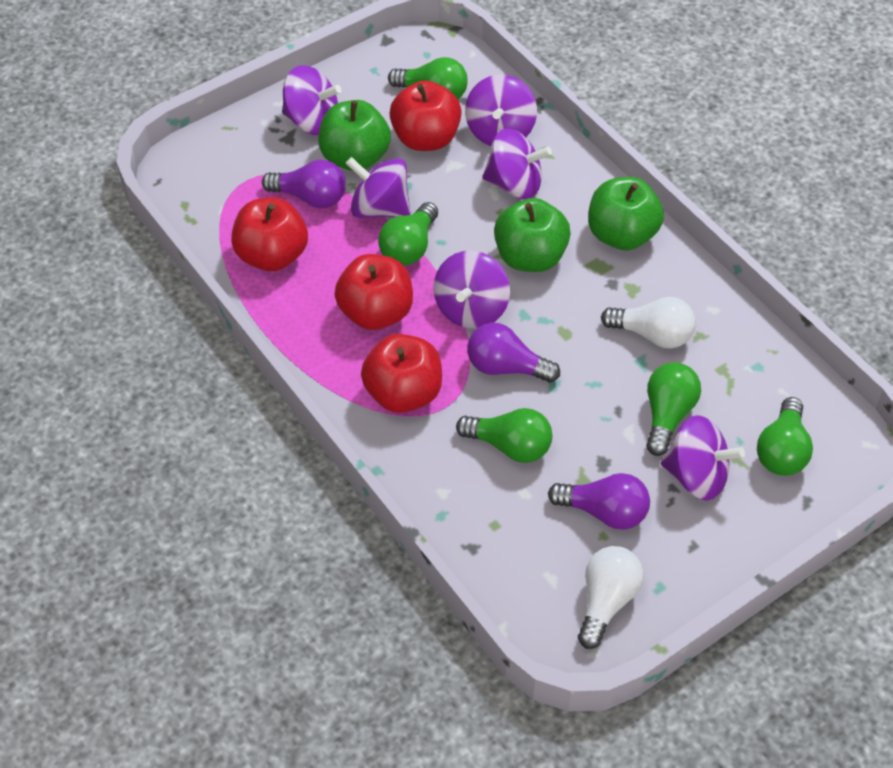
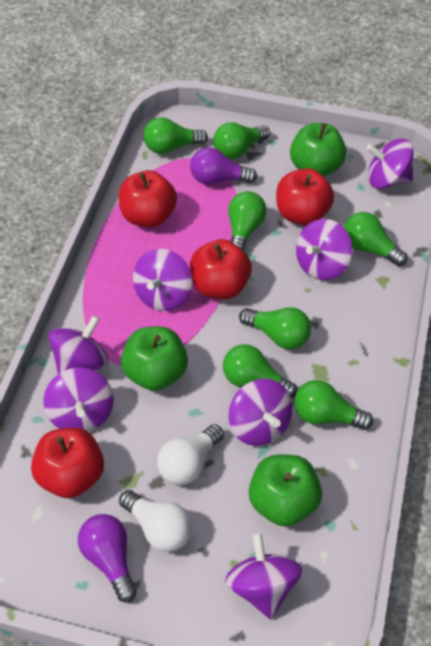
green light bulb: 5 -> 7
purple light bulb: 3 -> 2
purple spinning top: 6 -> 7

